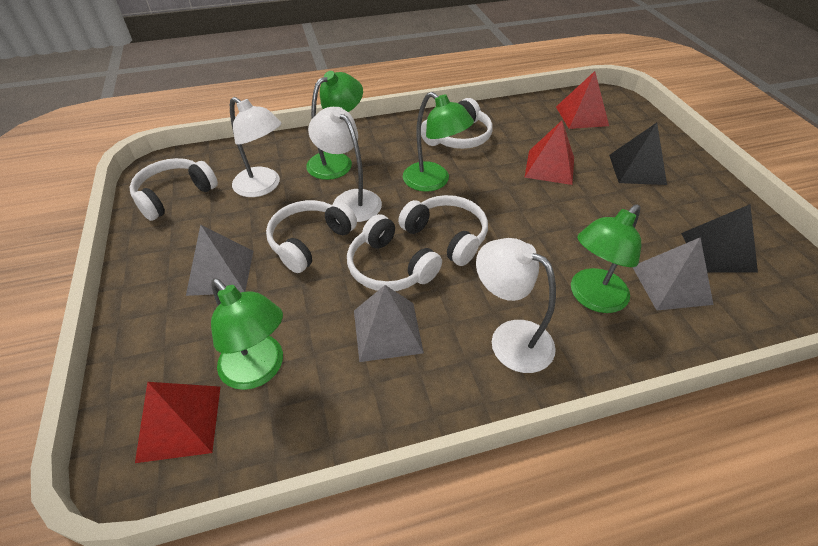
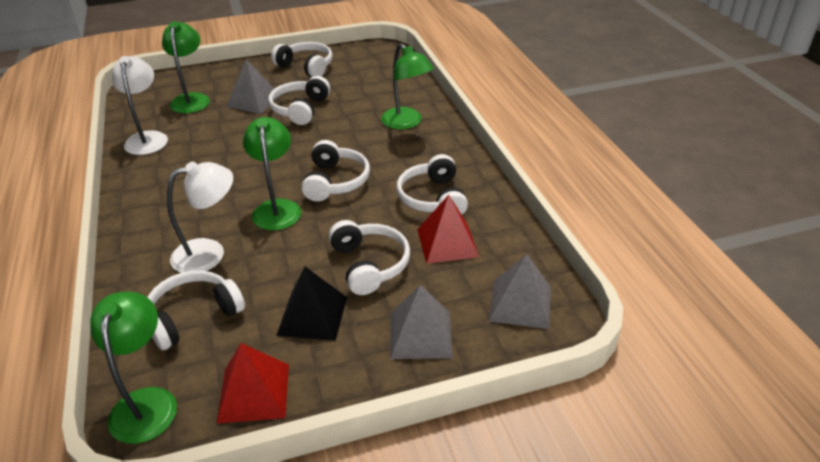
black pyramid: 2 -> 1
red pyramid: 3 -> 2
white headphones: 5 -> 6
white lamp: 3 -> 2

